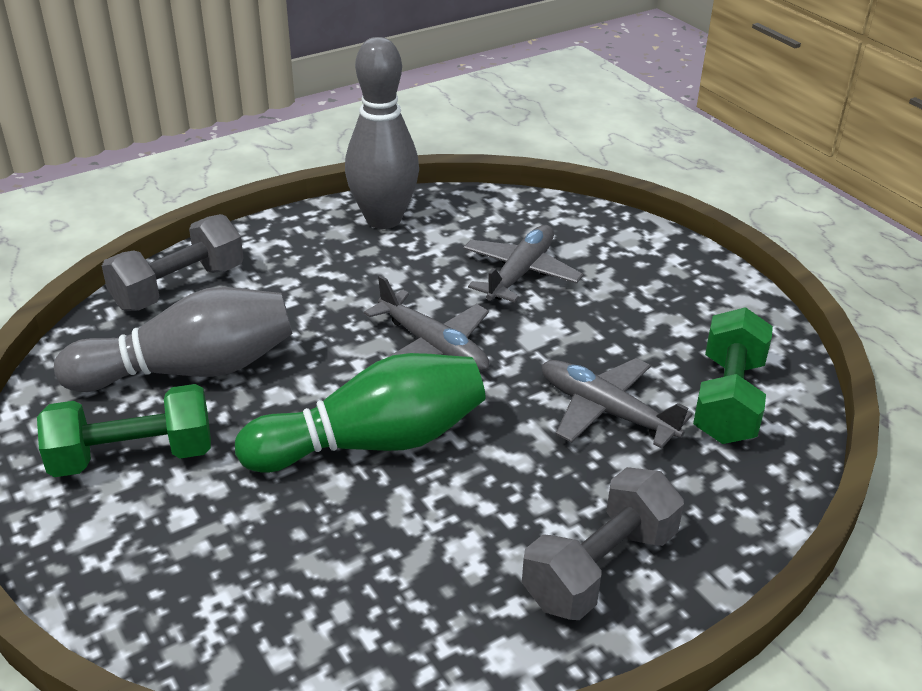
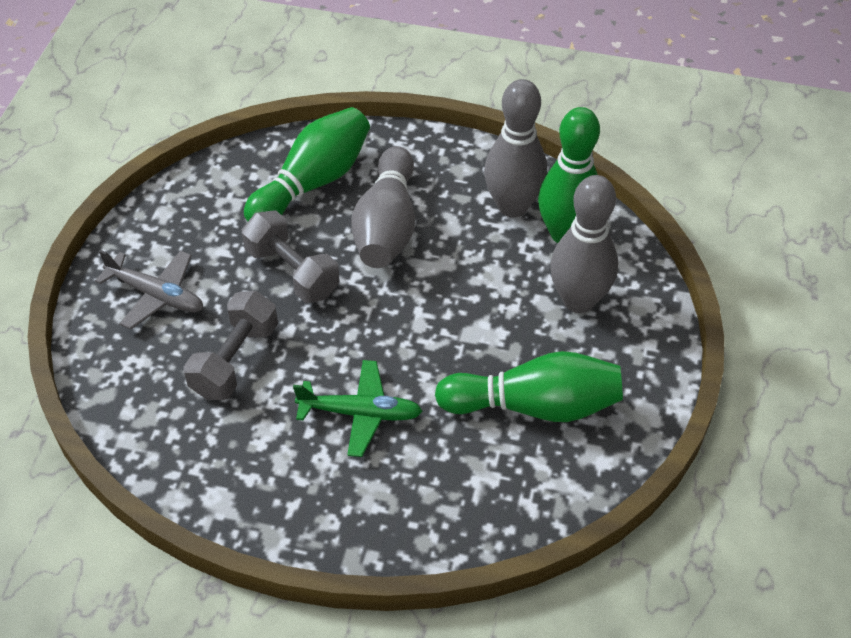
green bowling pin: 1 -> 3
green dumbbell: 2 -> 0
green plane: 0 -> 1
grey bowling pin: 2 -> 3
grey plane: 3 -> 1

